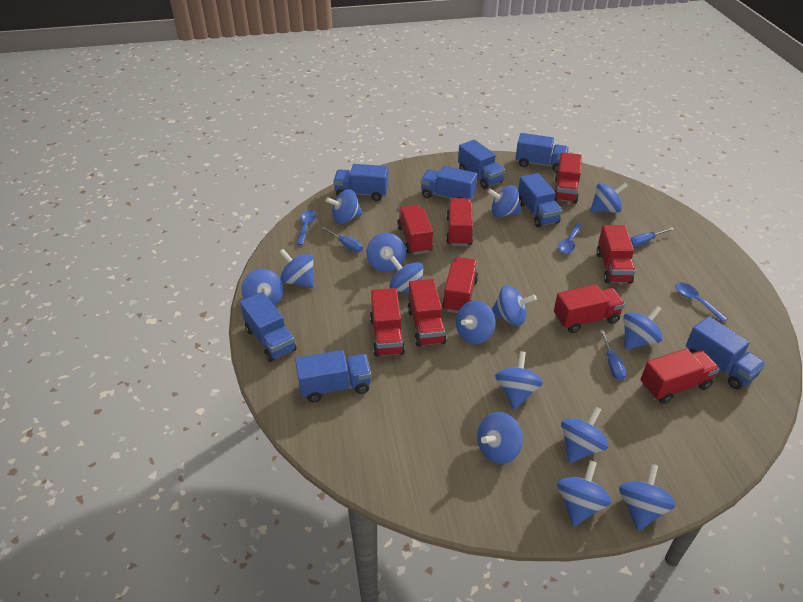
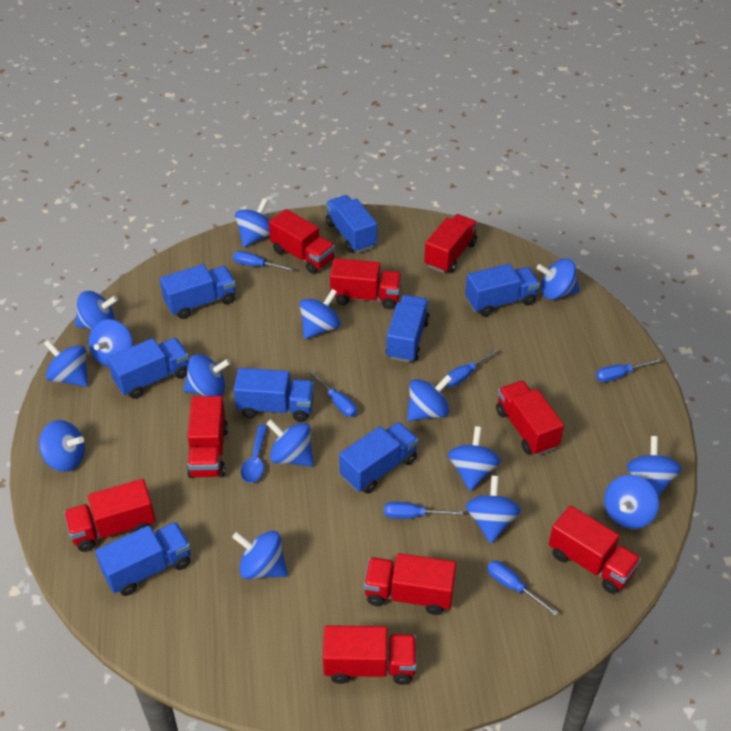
blue screwdriver: 3 -> 6
blue spoon: 3 -> 1

